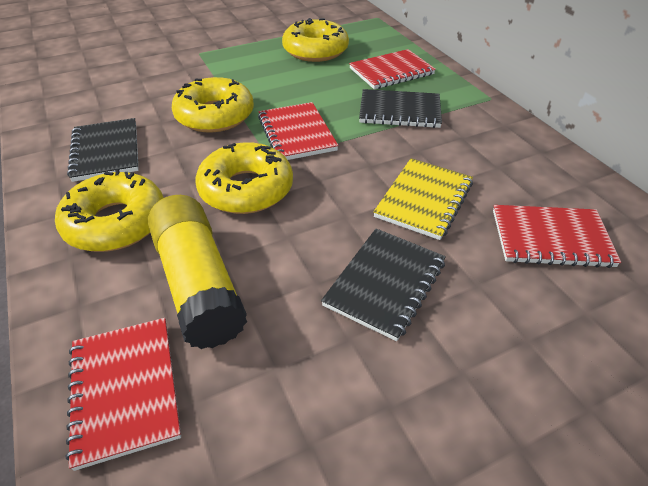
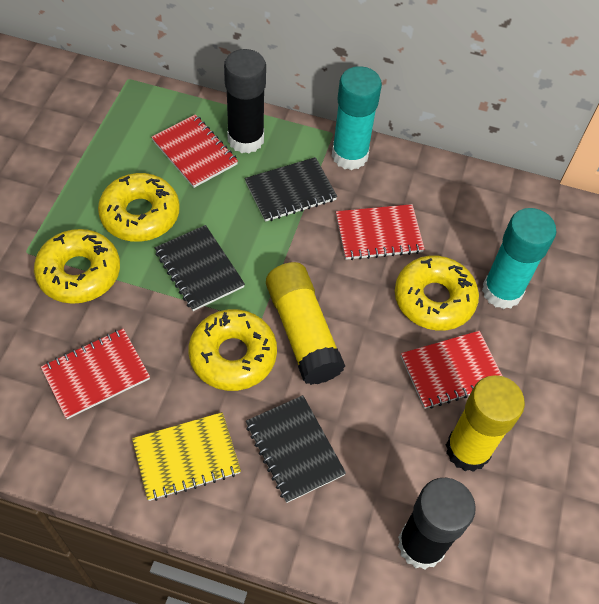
black glue stick: 0 -> 2
turquoise glue stick: 0 -> 2
yellow glue stick: 1 -> 2

